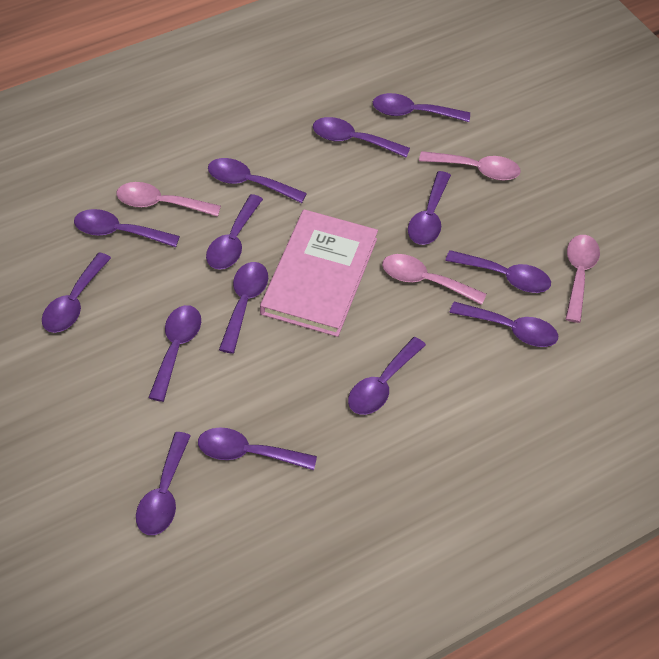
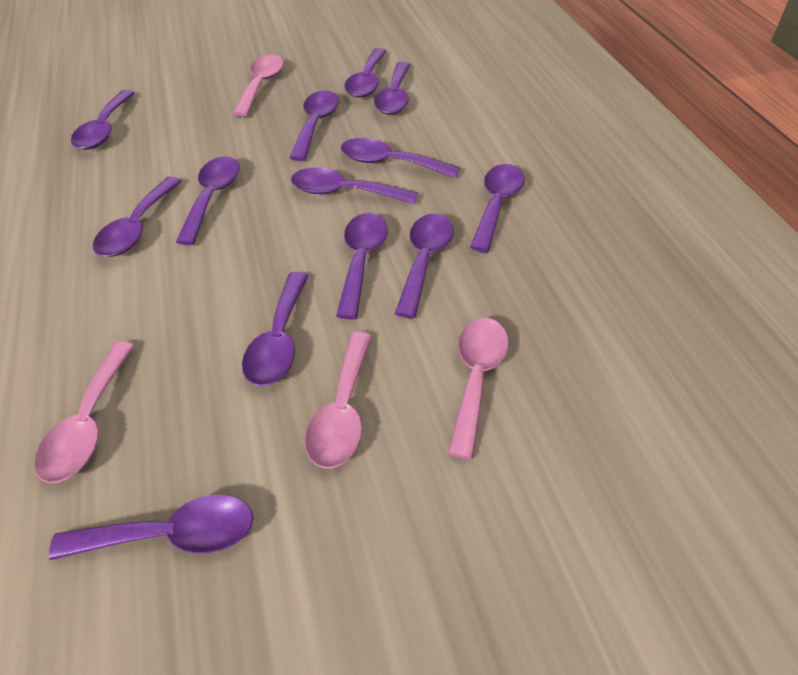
pink book: 1 -> 0
purple spoon: 14 -> 13

